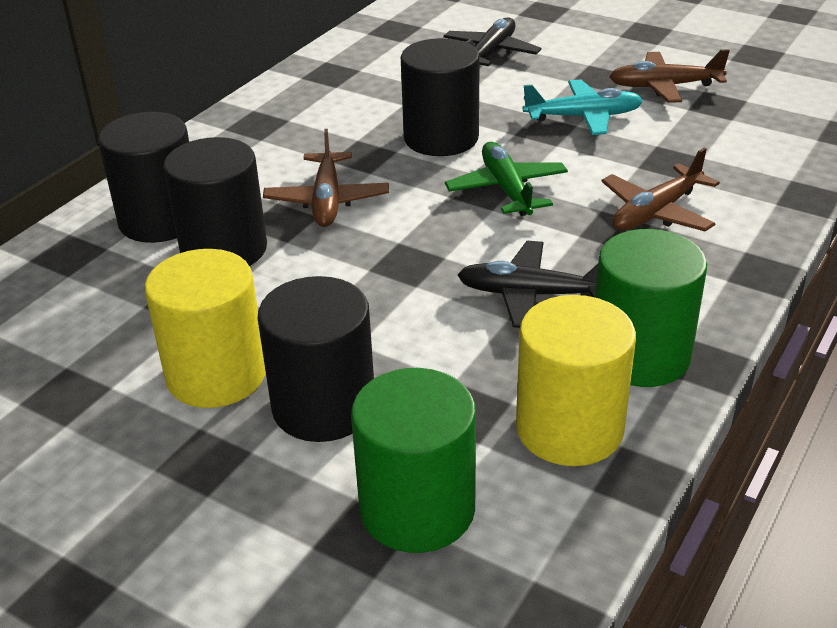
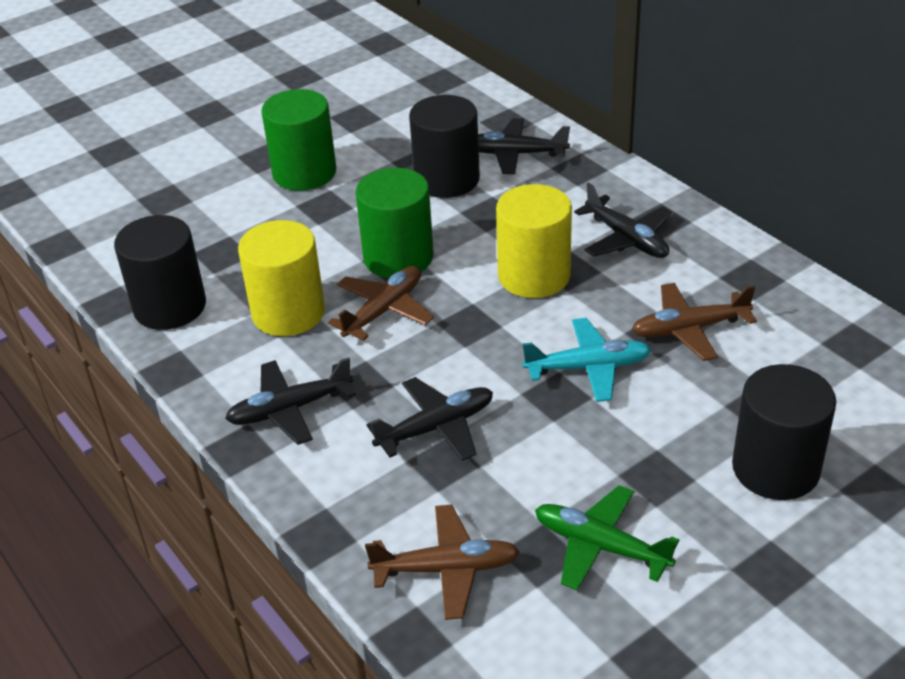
black cylinder: 4 -> 3
black plane: 2 -> 4

